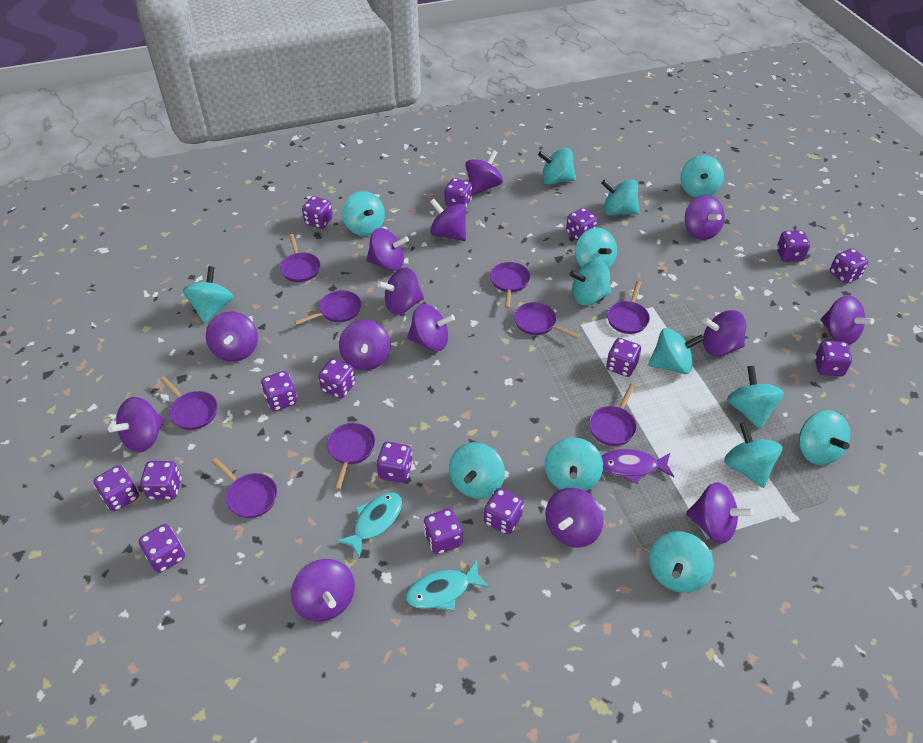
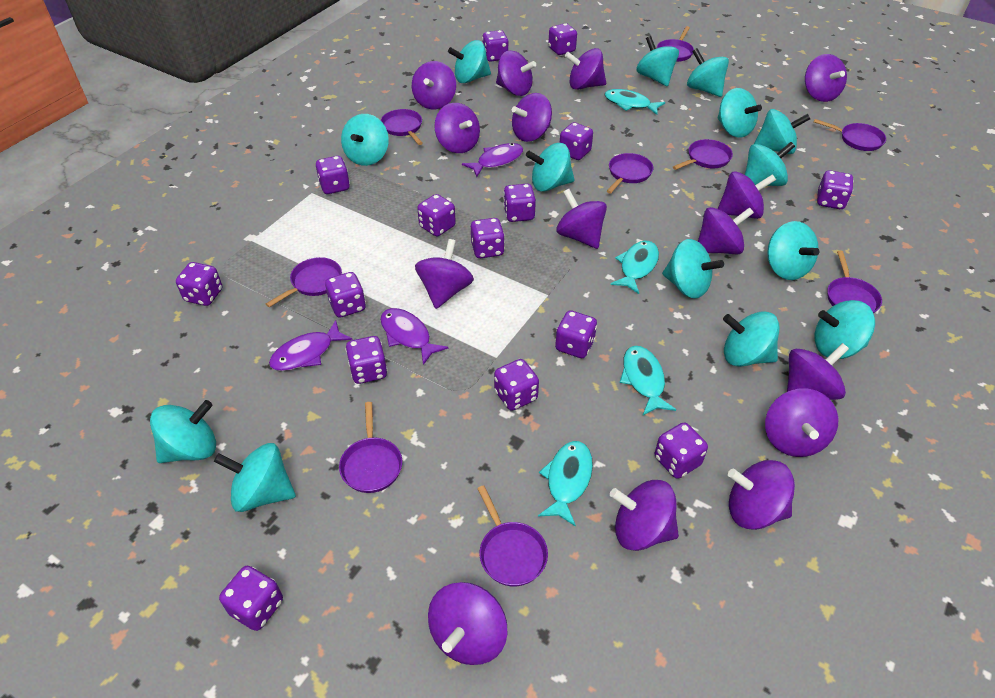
purple fish: 1 -> 3
purple spinning top: 14 -> 15
turquoise fish: 2 -> 4

